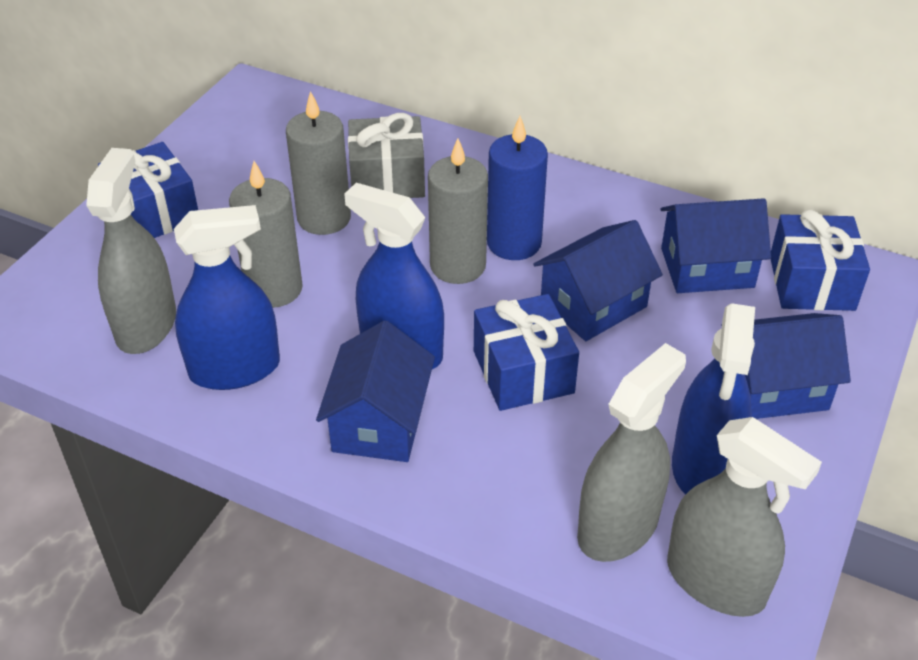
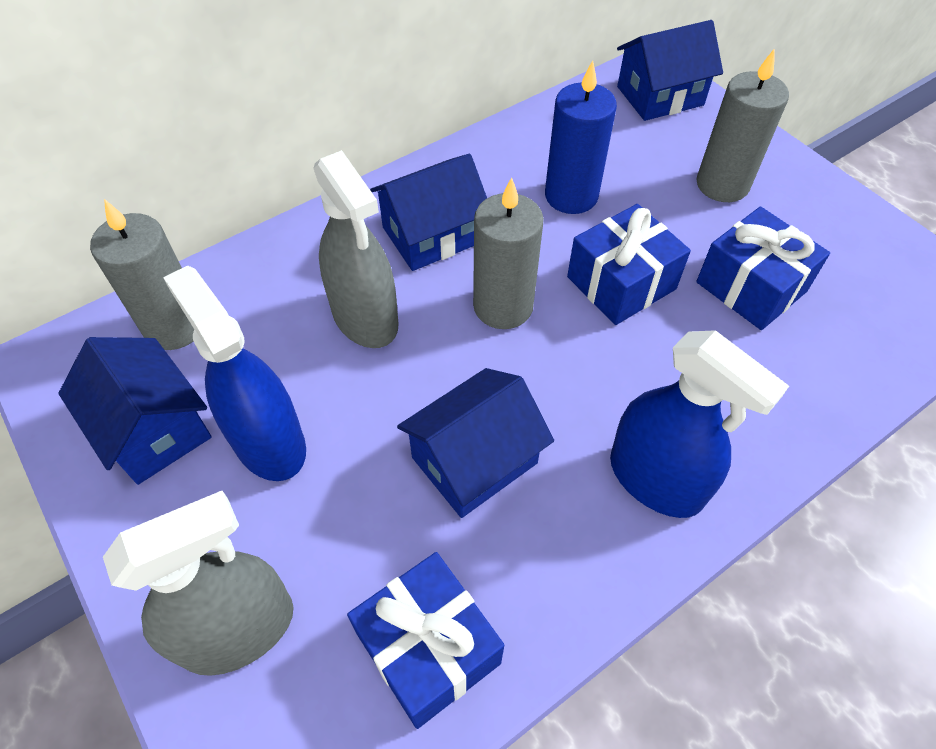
blue spray bottle: 3 -> 2
grey gift: 1 -> 0
grey spray bottle: 3 -> 2

